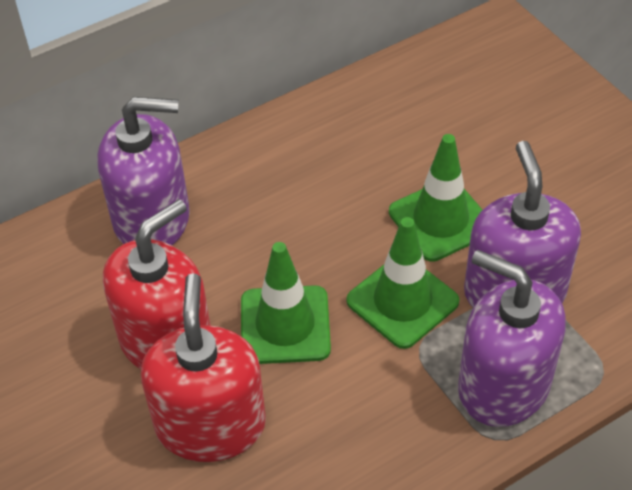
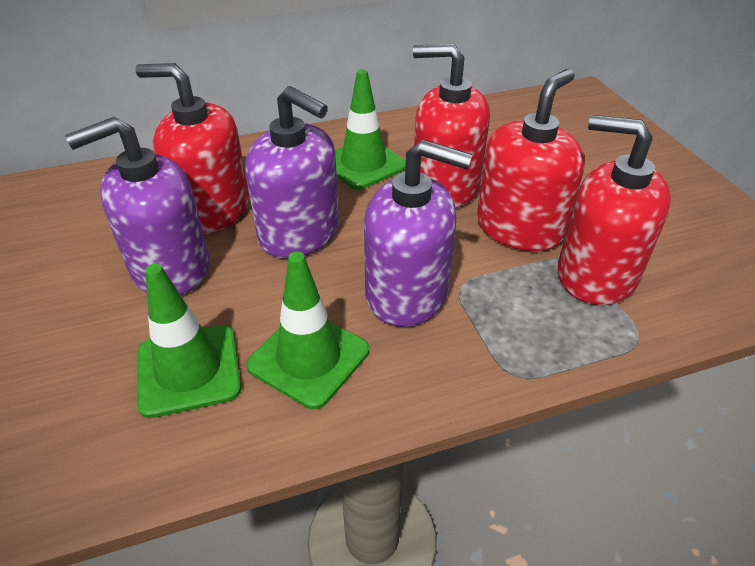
red soap dispenser: 2 -> 4

